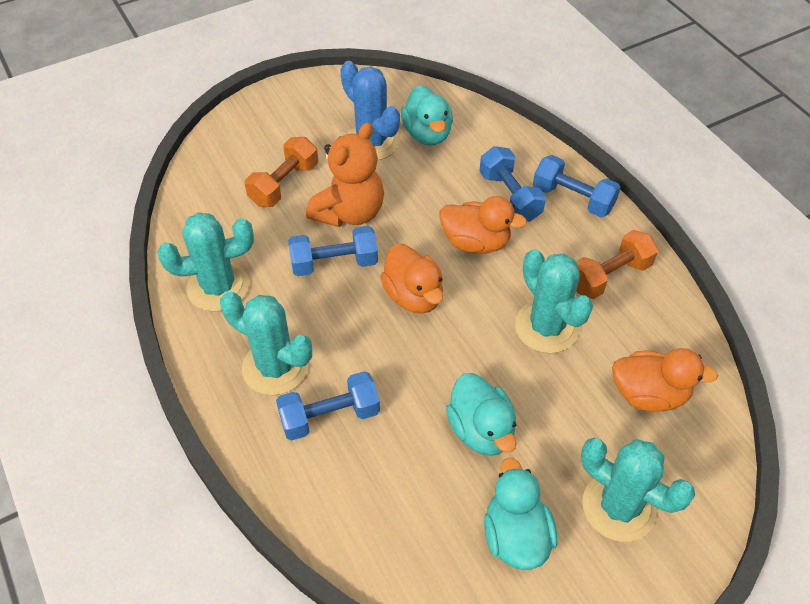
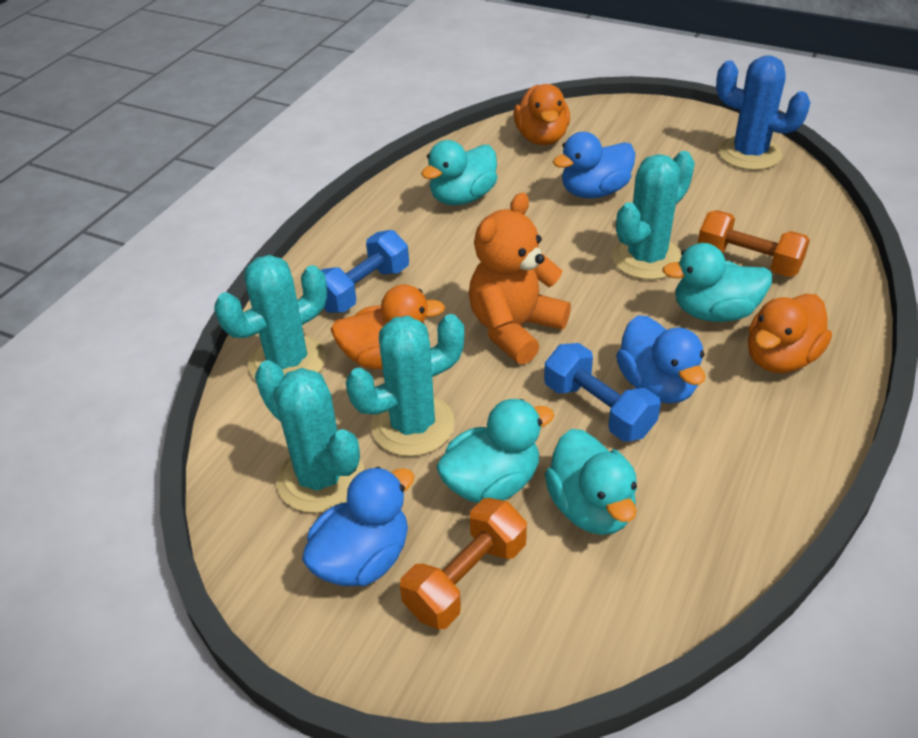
blue duck: 0 -> 3
blue dumbbell: 4 -> 2
turquoise duck: 3 -> 4

